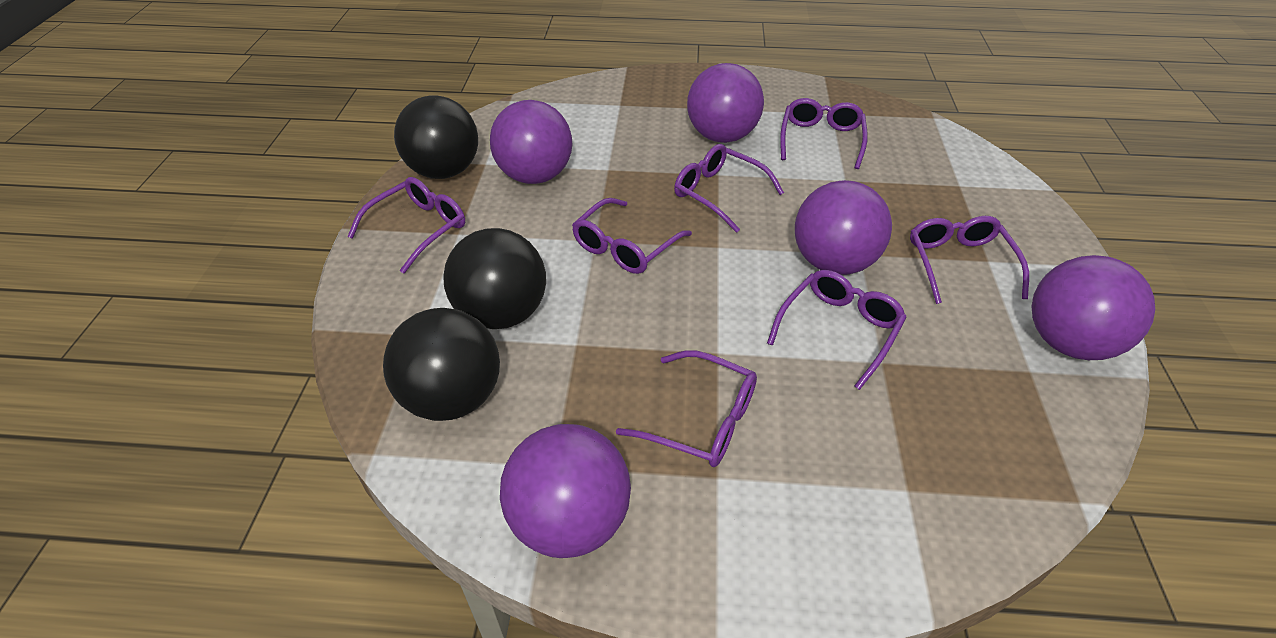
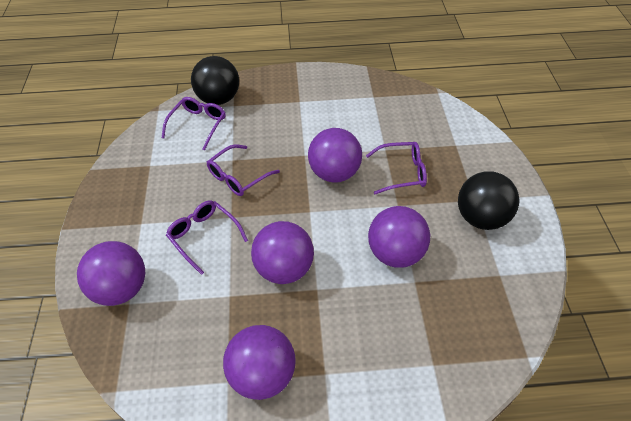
black ball: 3 -> 2
purple glasses: 7 -> 4

